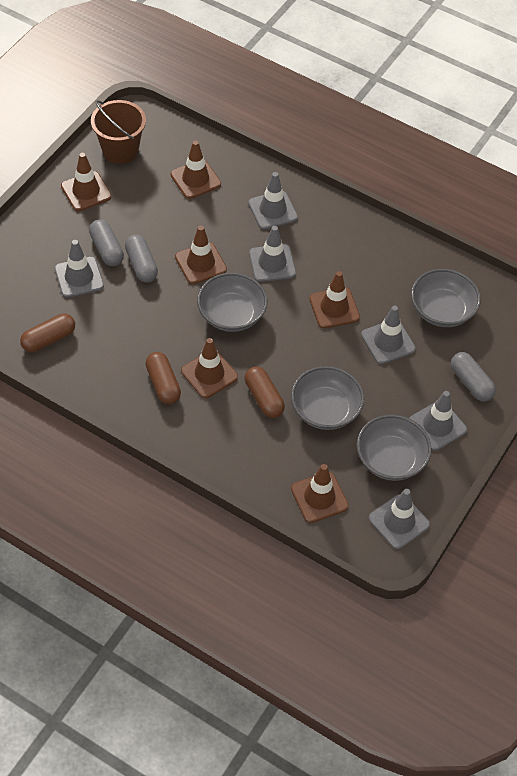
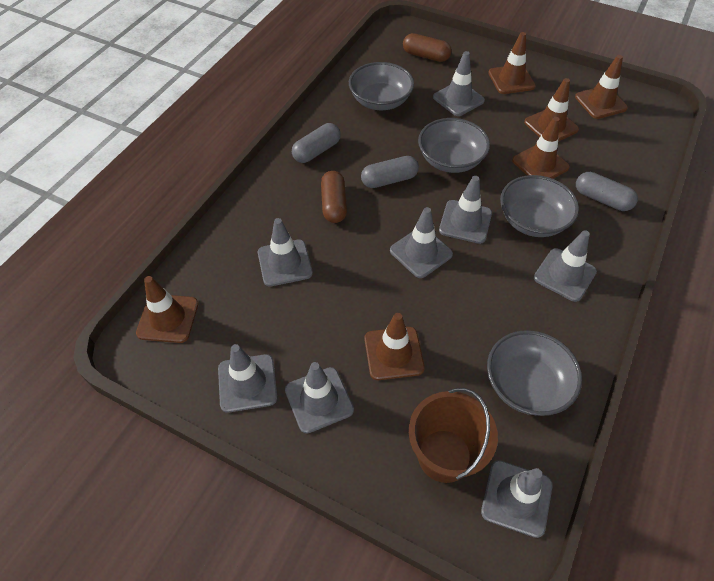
brown capsule: 3 -> 2
grey traffic cone: 6 -> 8

